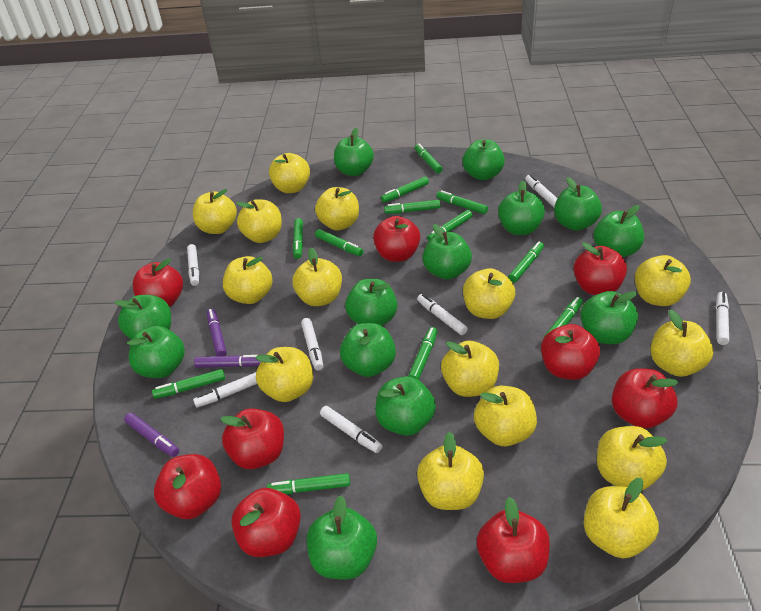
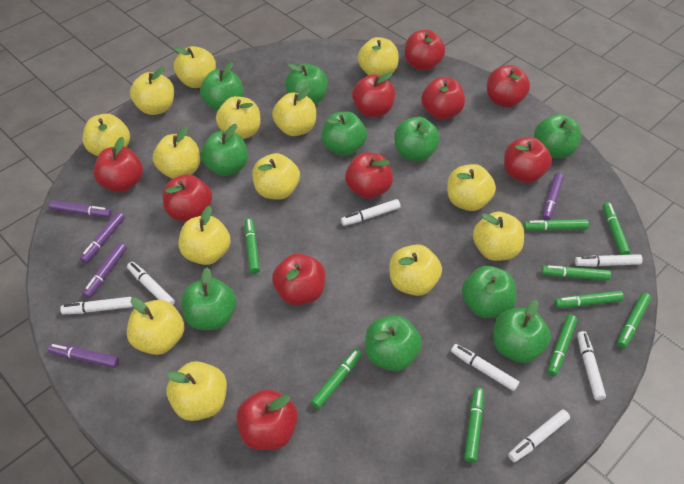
green apple: 13 -> 10
green marker: 12 -> 9
purple marker: 3 -> 5
red apple: 9 -> 10
yellow apple: 15 -> 14

